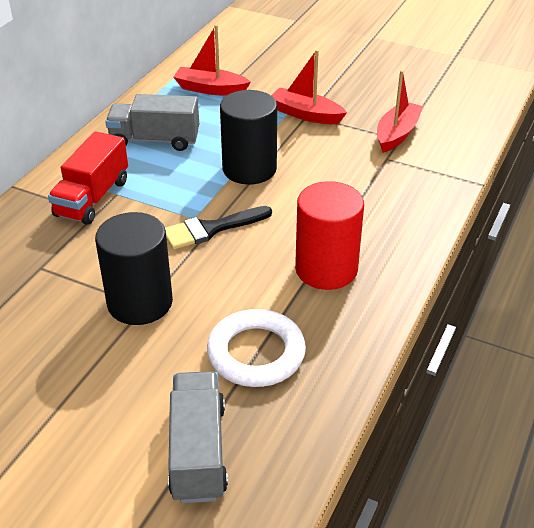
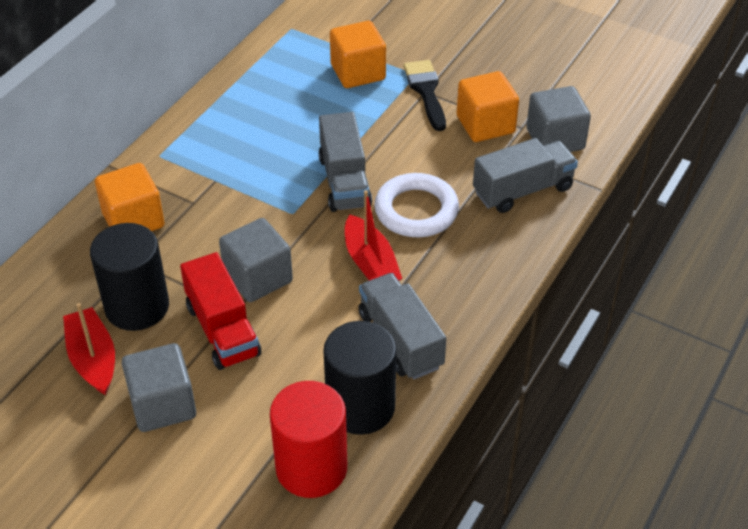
grey cube: 0 -> 3
grey truck: 2 -> 3
orange cube: 0 -> 3
red boat: 3 -> 2

